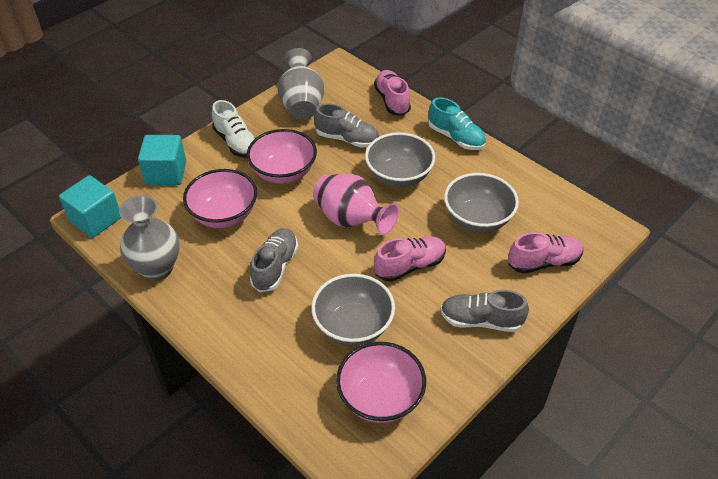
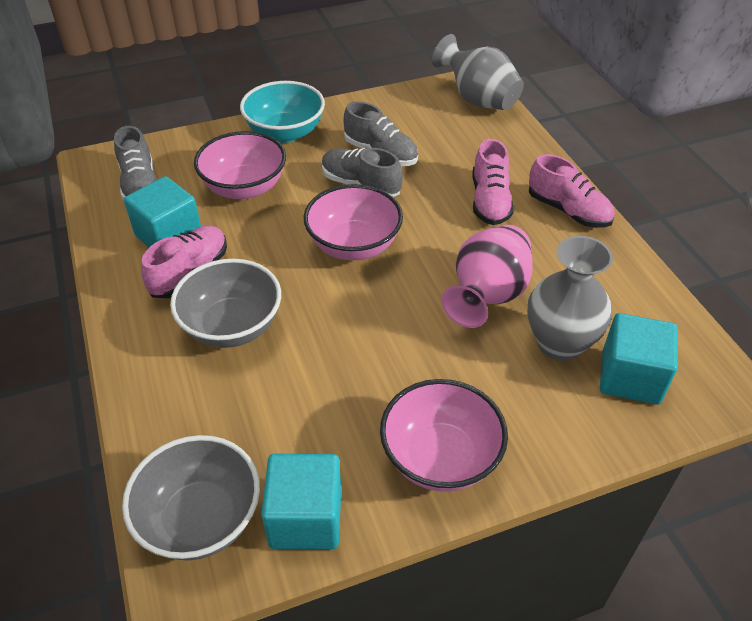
grey bowl: 3 -> 2
turquoise bowl: 0 -> 1
turquoise cube: 2 -> 3
turquoise shoe: 1 -> 0
white shoe: 1 -> 0

